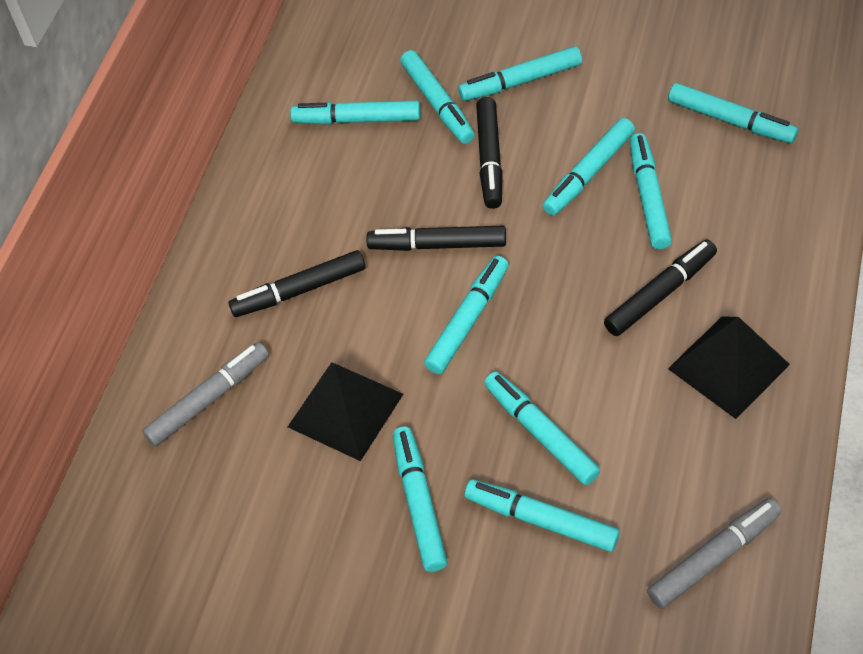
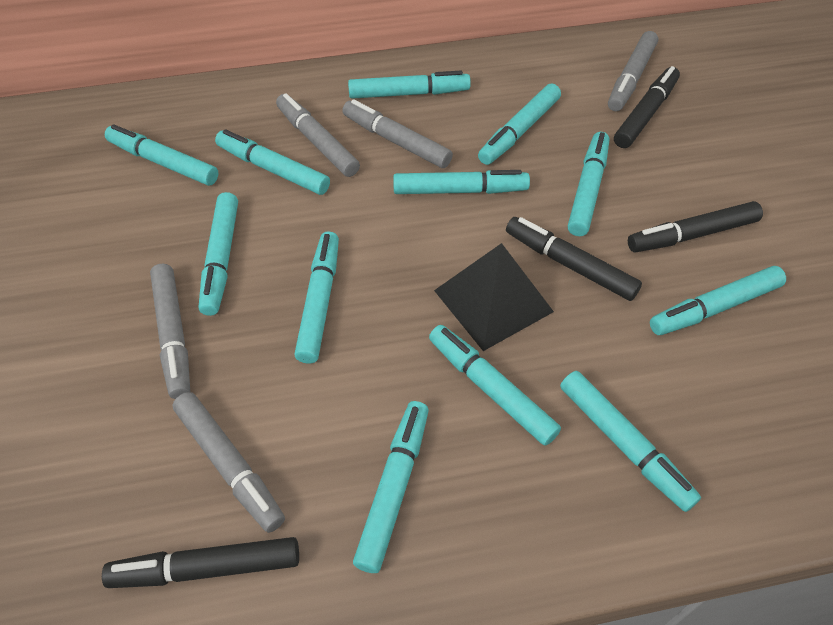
black pyramid: 2 -> 1
grey marker: 2 -> 5
turquoise marker: 10 -> 12

